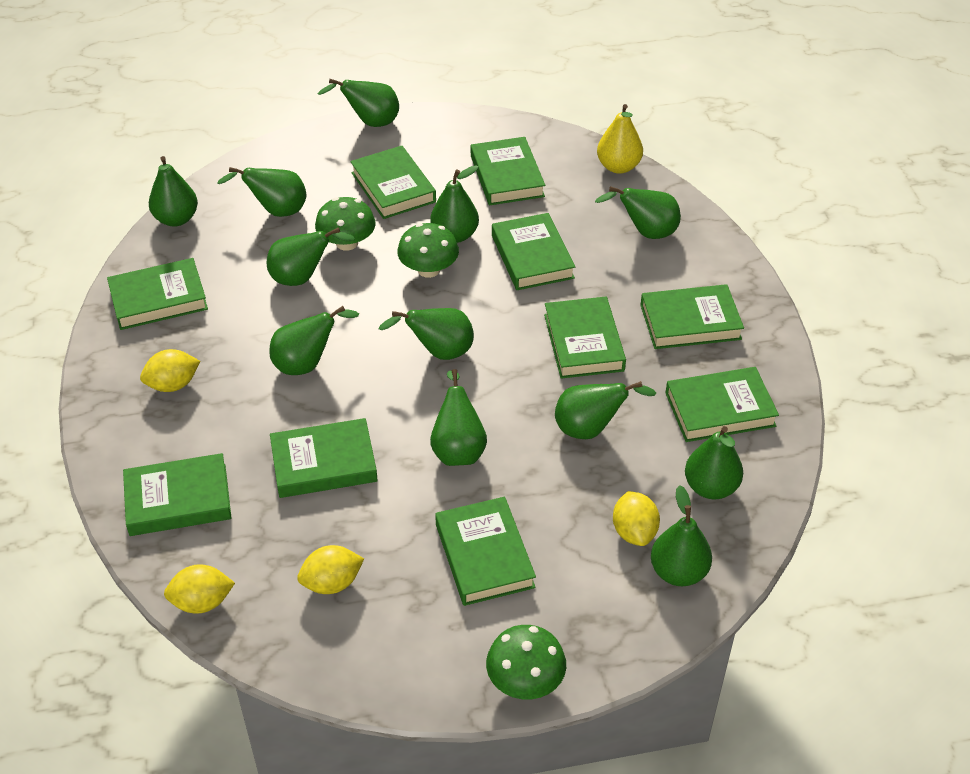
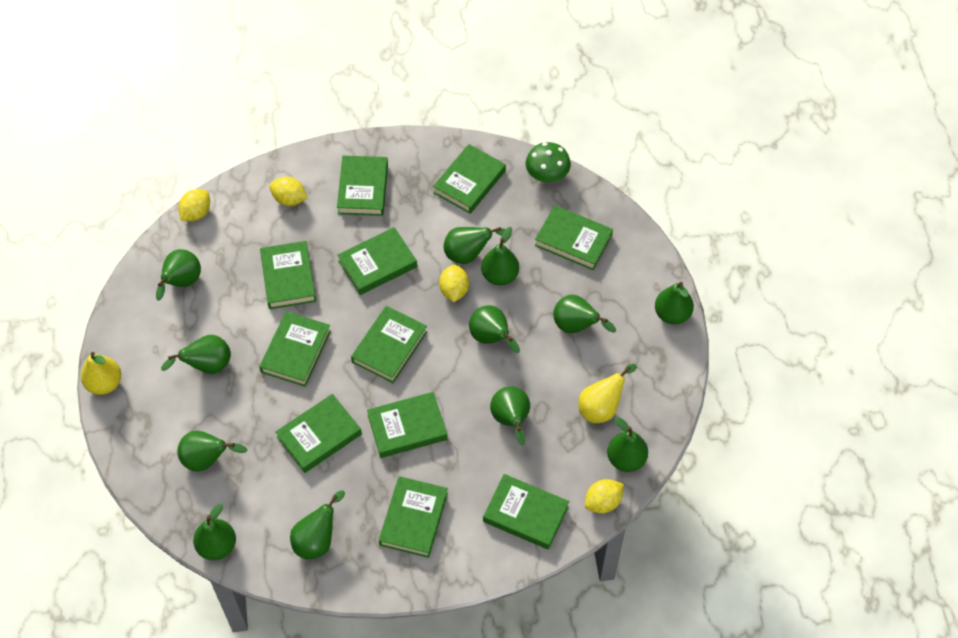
green book: 10 -> 11
green mushroom: 3 -> 1
yellow pear: 1 -> 2

